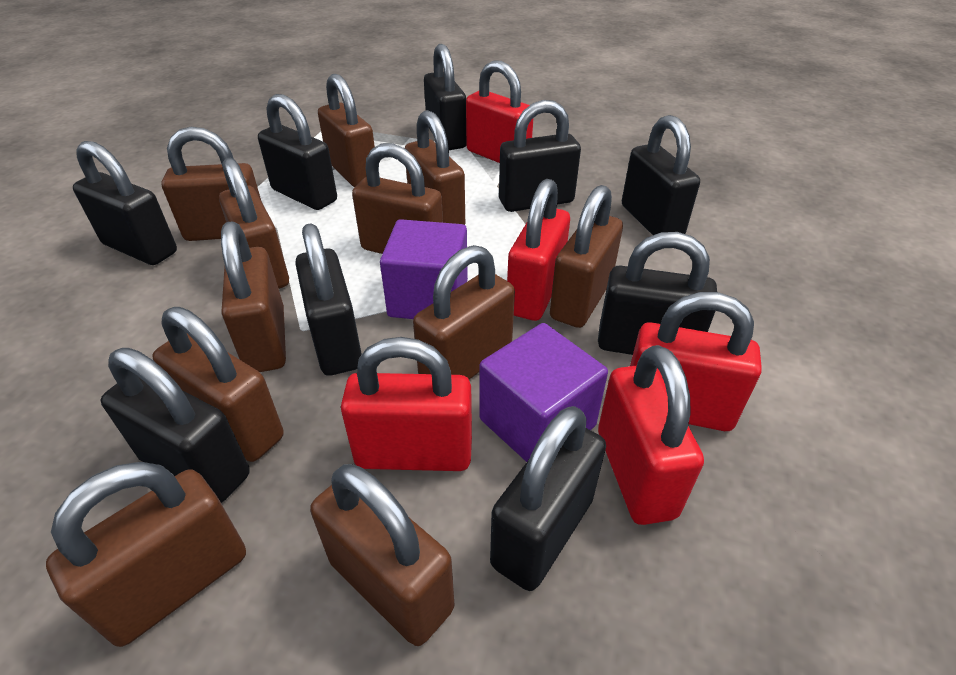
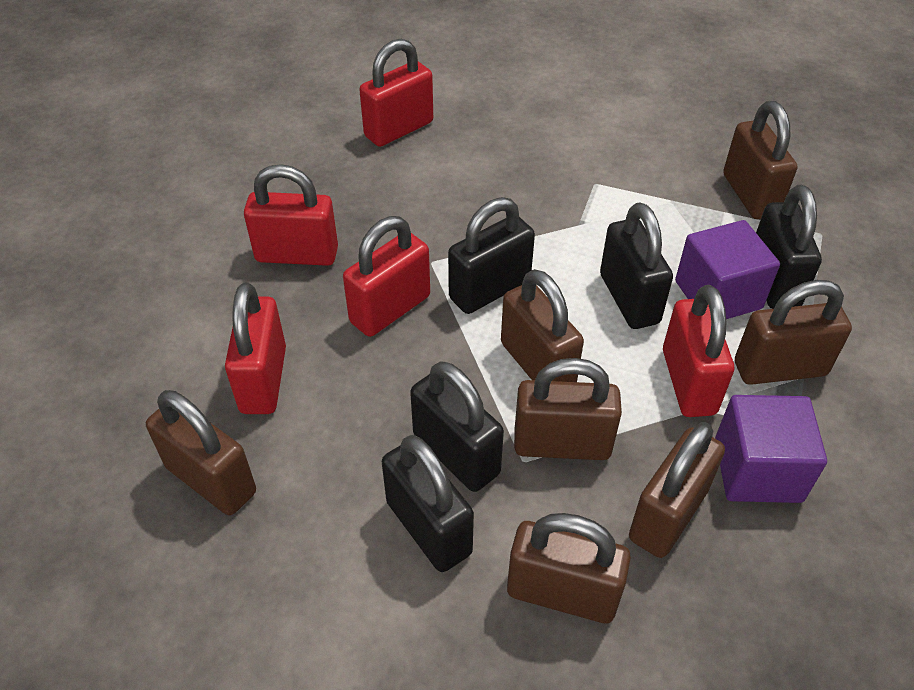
black padlock: 9 -> 5
brown padlock: 11 -> 7

